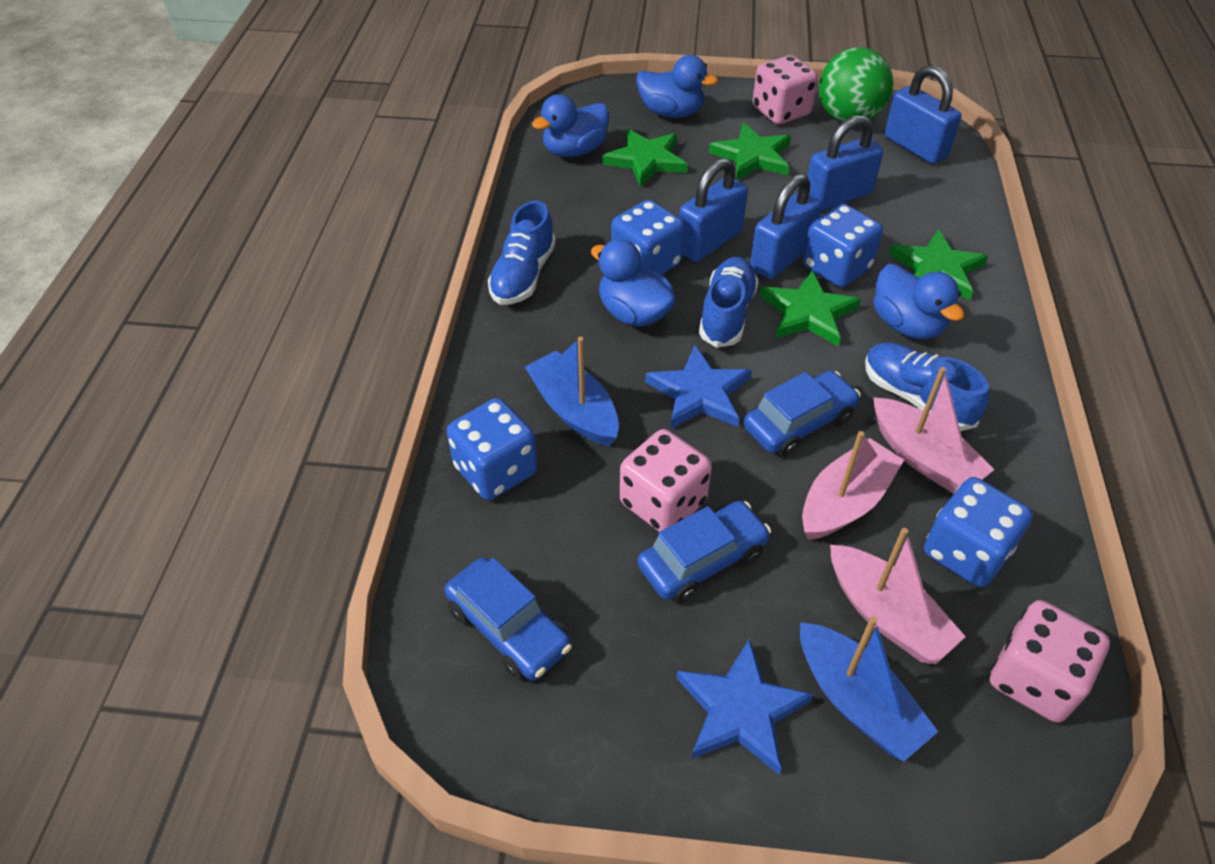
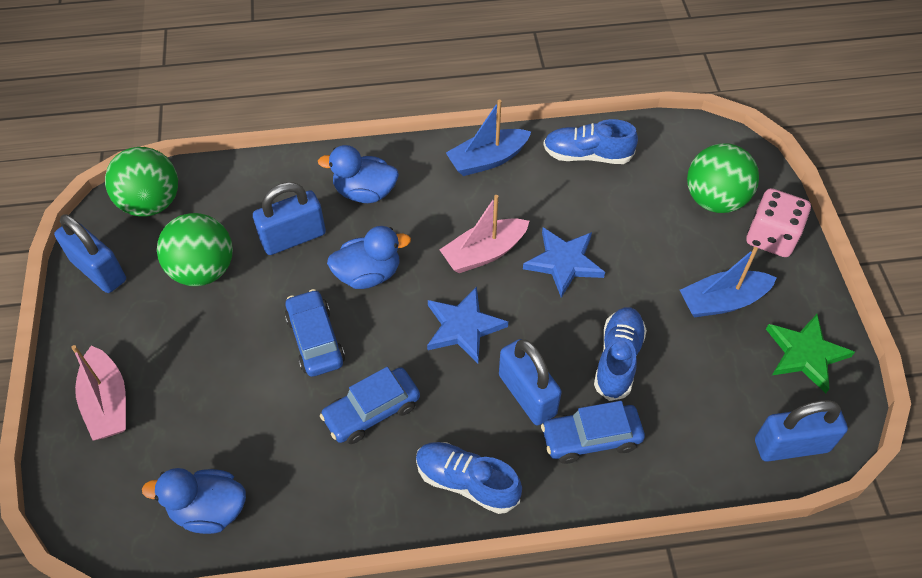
blue dice: 4 -> 0
blue duck: 4 -> 3
green ball: 1 -> 3
green star: 4 -> 1
pink boat: 3 -> 2
pink dice: 3 -> 1

